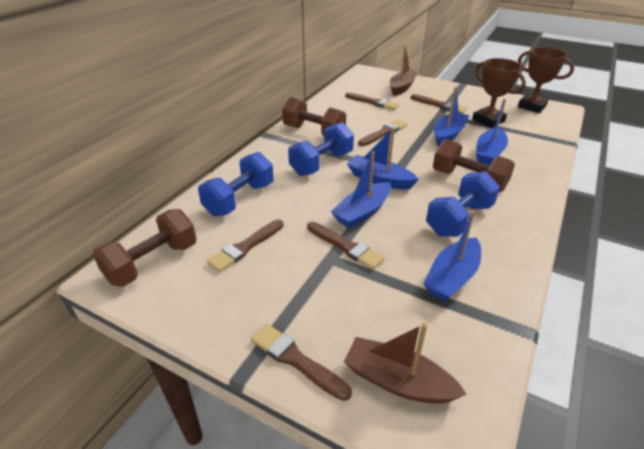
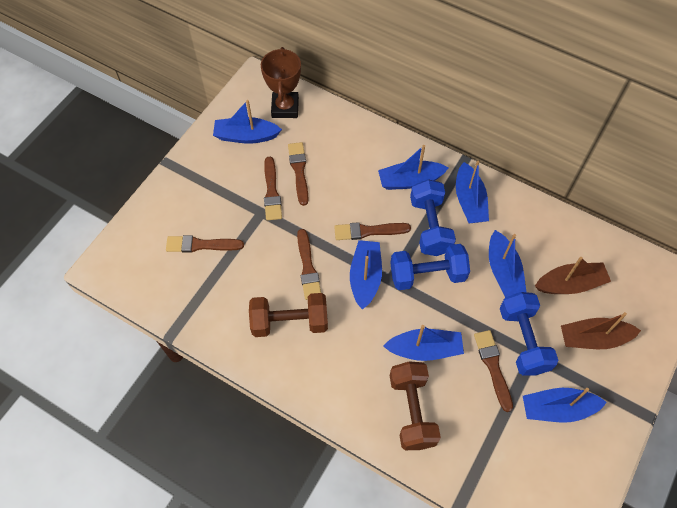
blue boat: 5 -> 7
brown dumbbell: 3 -> 2
brown trophy: 2 -> 1

